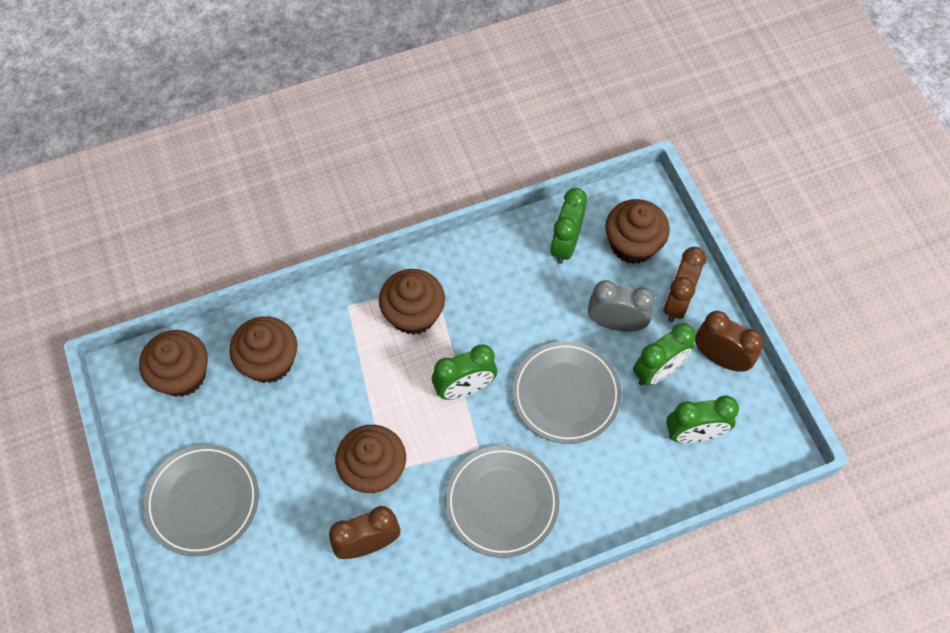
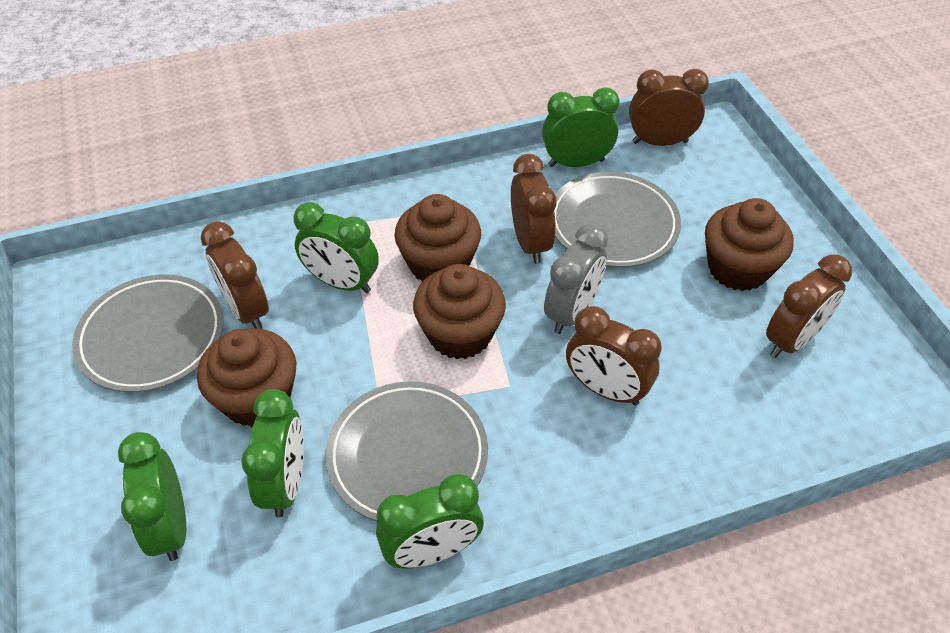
brown clock: 3 -> 5
brown cupcake: 5 -> 4
green clock: 4 -> 5

